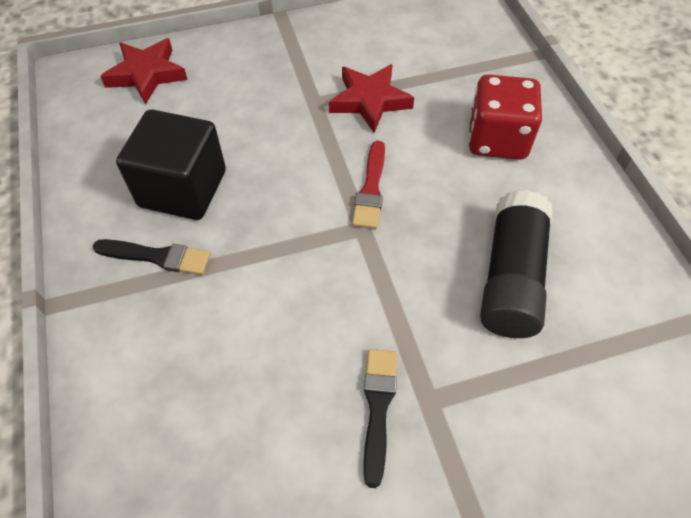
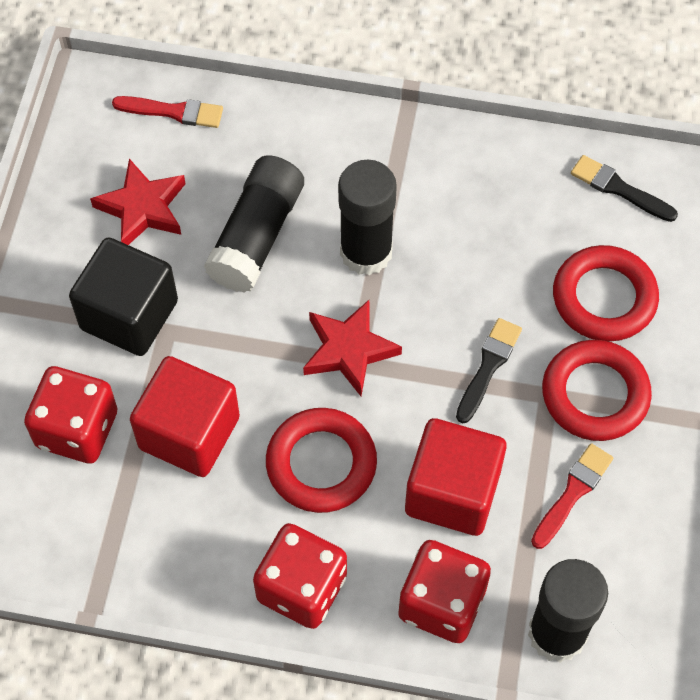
black glue stick: 1 -> 3
red brush: 1 -> 2
red cube: 0 -> 2
red dice: 1 -> 3
red ring: 0 -> 3

